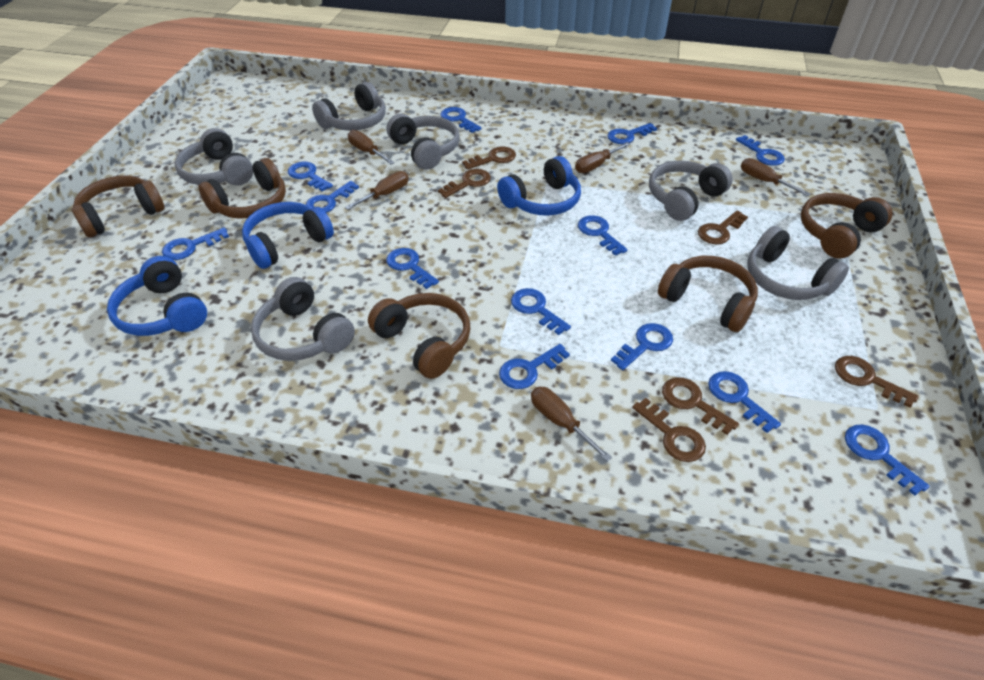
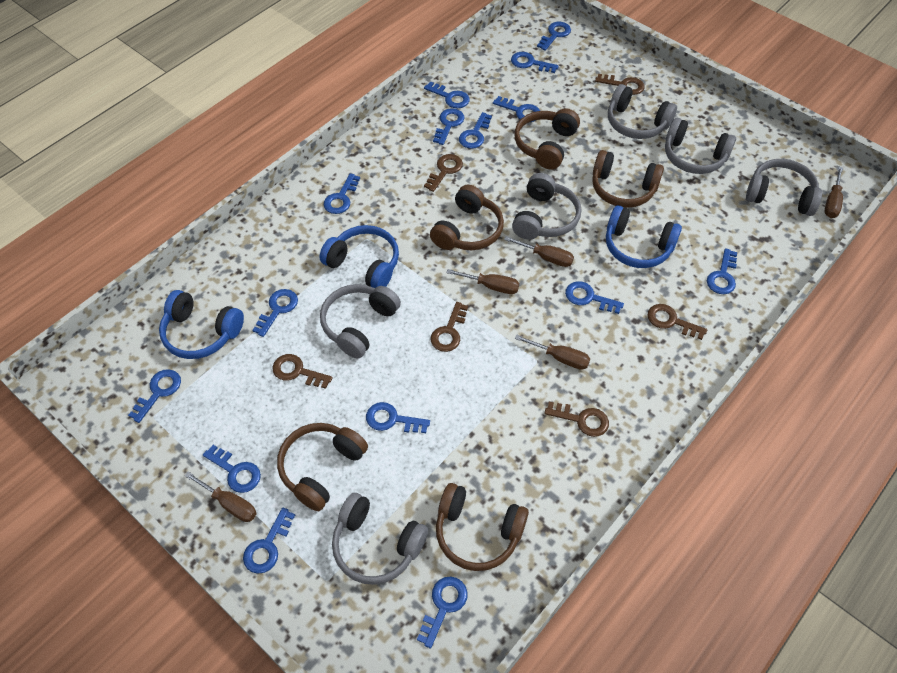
blue key: 13 -> 15

